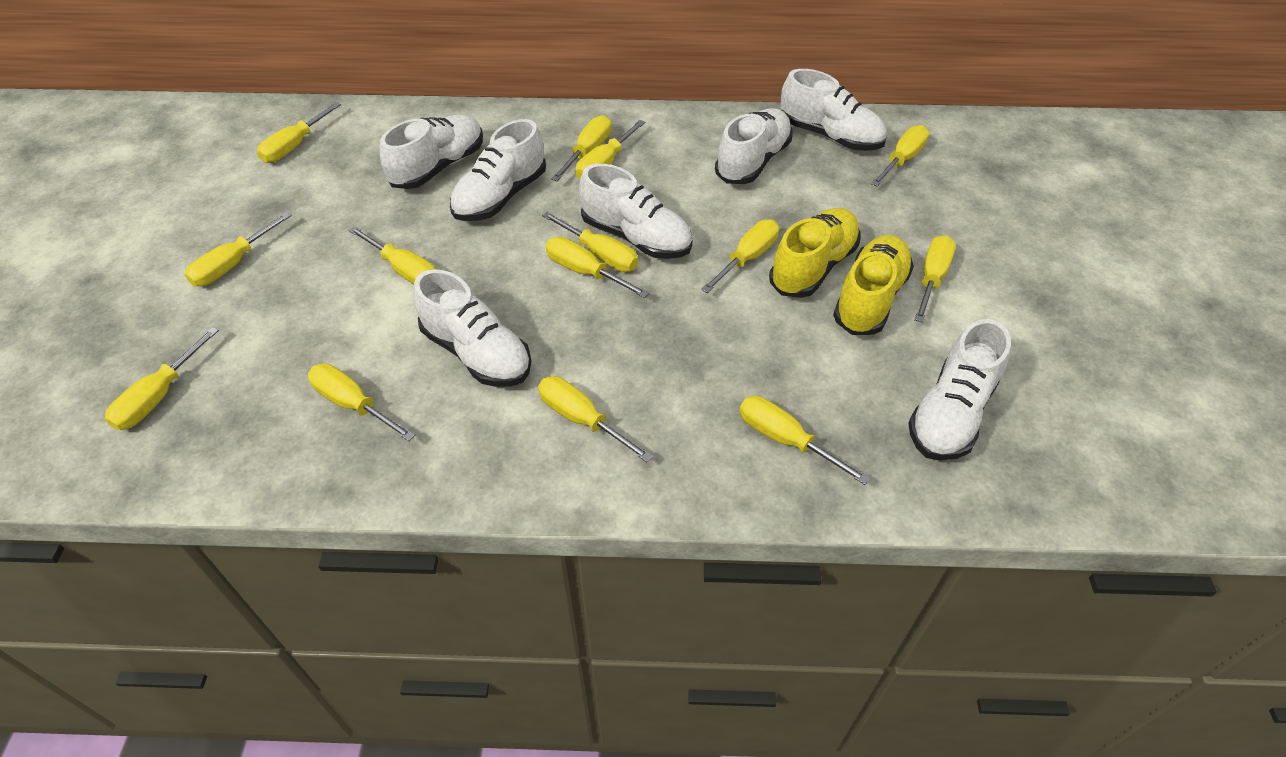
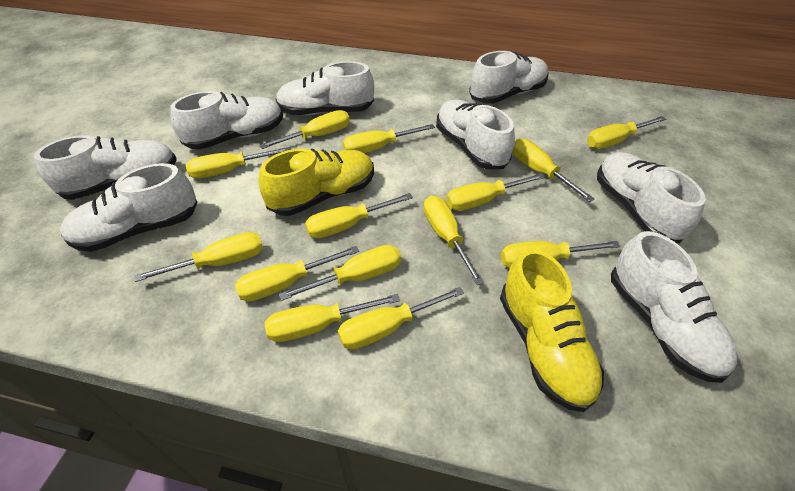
white shoe: 7 -> 8

